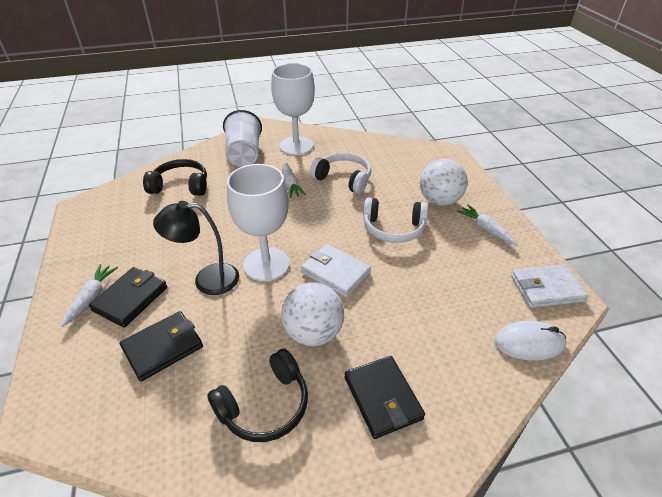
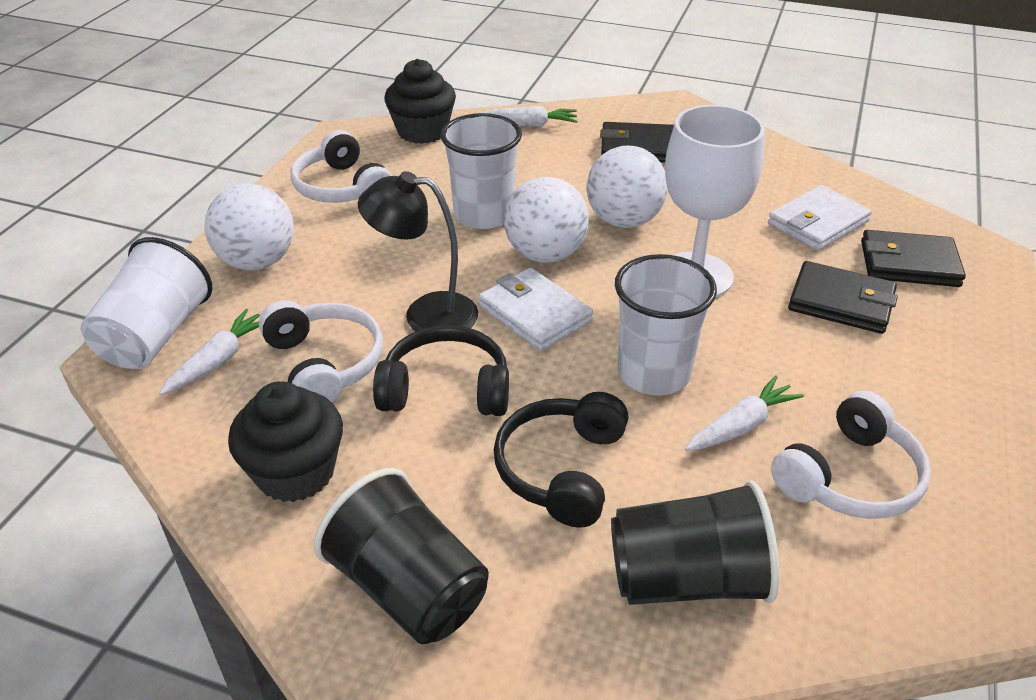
black cup: 0 -> 2
black cupcake: 0 -> 2
white ball: 2 -> 3
white cup: 1 -> 3
white goblet: 2 -> 1
white headphones: 2 -> 3
white mouse: 1 -> 0

